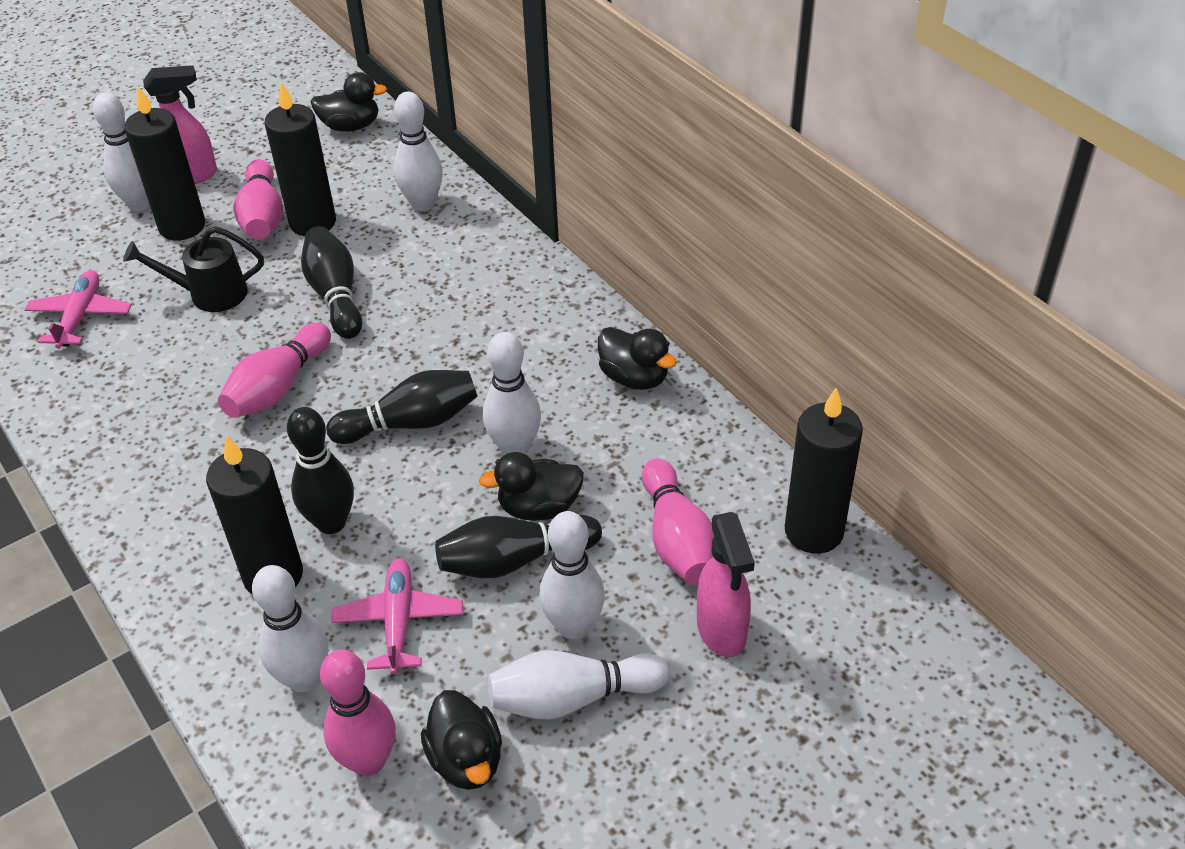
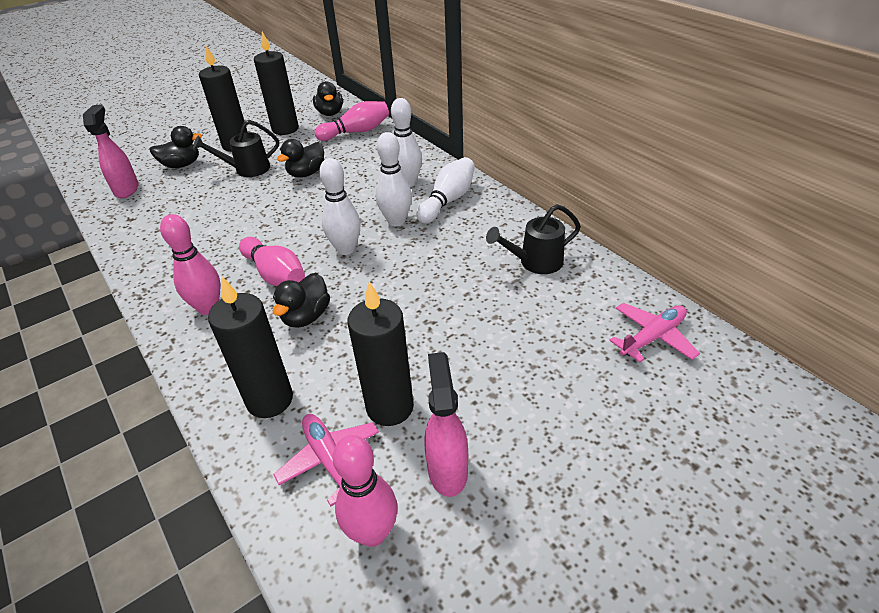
black bowling pin: 4 -> 0
black watering can: 1 -> 2
white bowling pin: 6 -> 4

